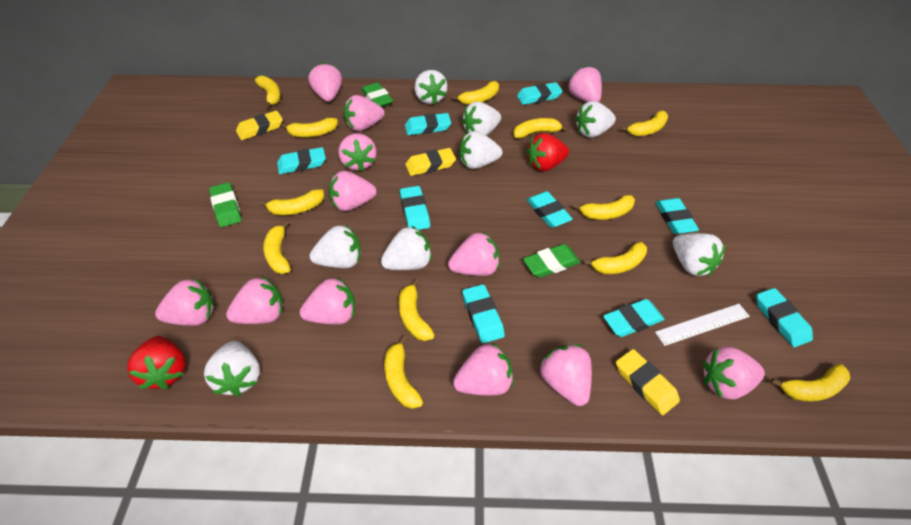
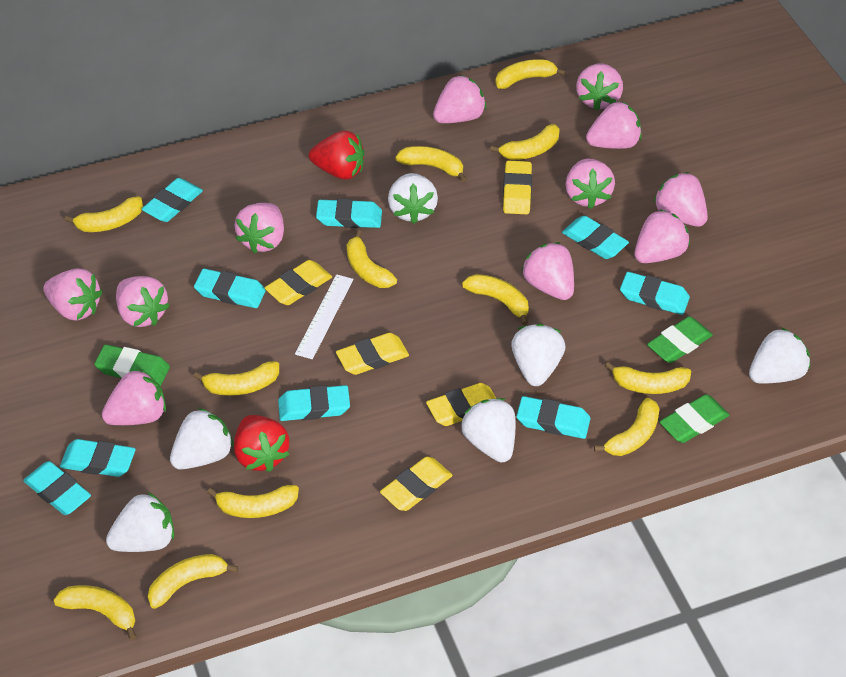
pink strawberry: 12 -> 11
white strawberry: 8 -> 6
yellow eraser: 3 -> 5

